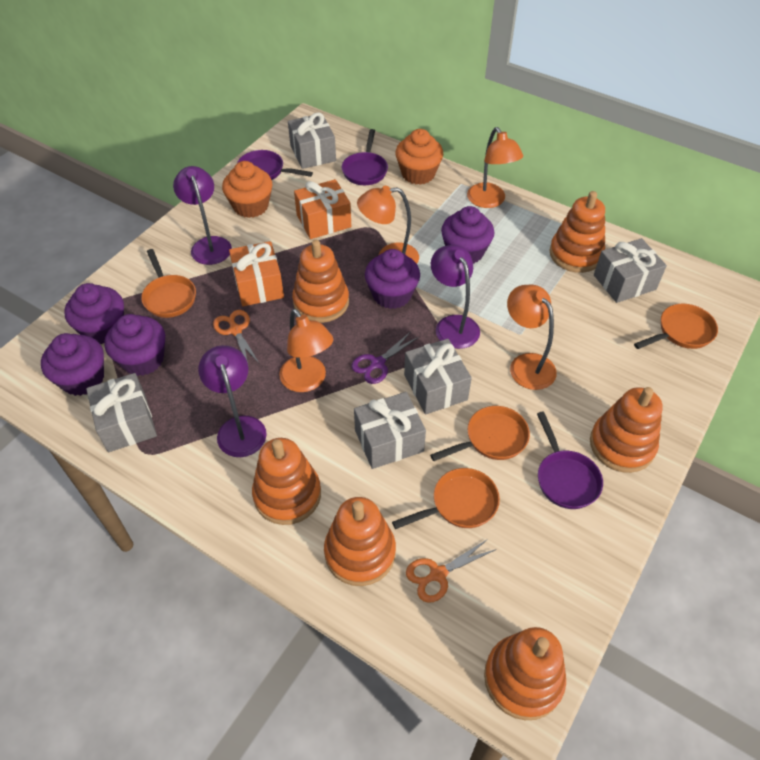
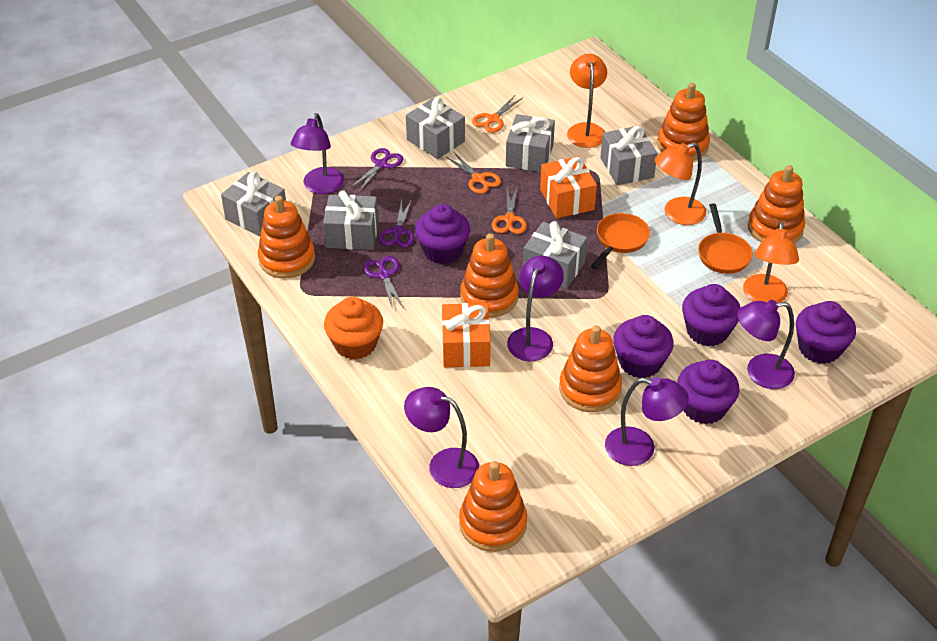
grey gift: 5 -> 6
orange cupcake: 2 -> 1
orange lamp: 4 -> 3
orange pan: 4 -> 2
orange scissors: 2 -> 3
purple lamp: 3 -> 5
purple pan: 3 -> 0
purple scissors: 1 -> 3

